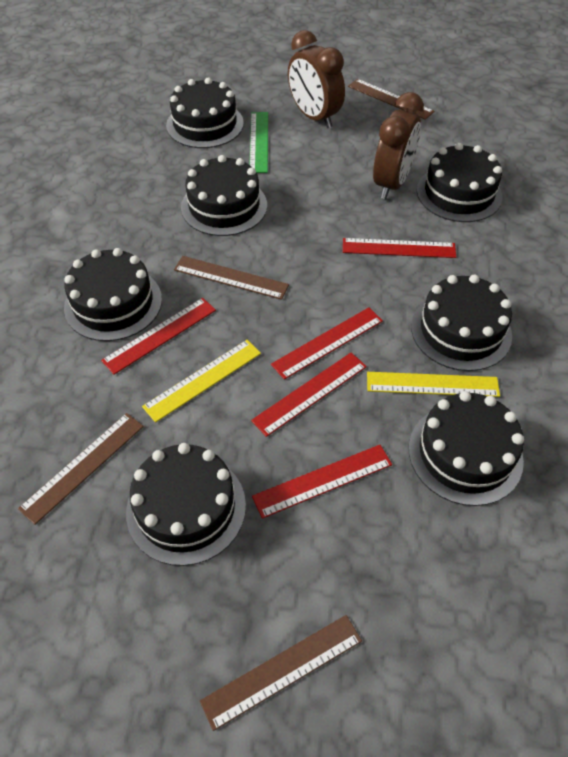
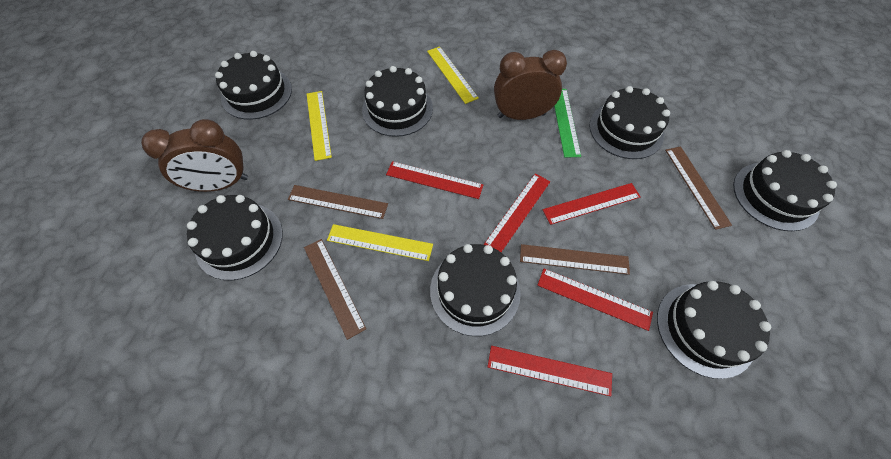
yellow ruler: 2 -> 3

